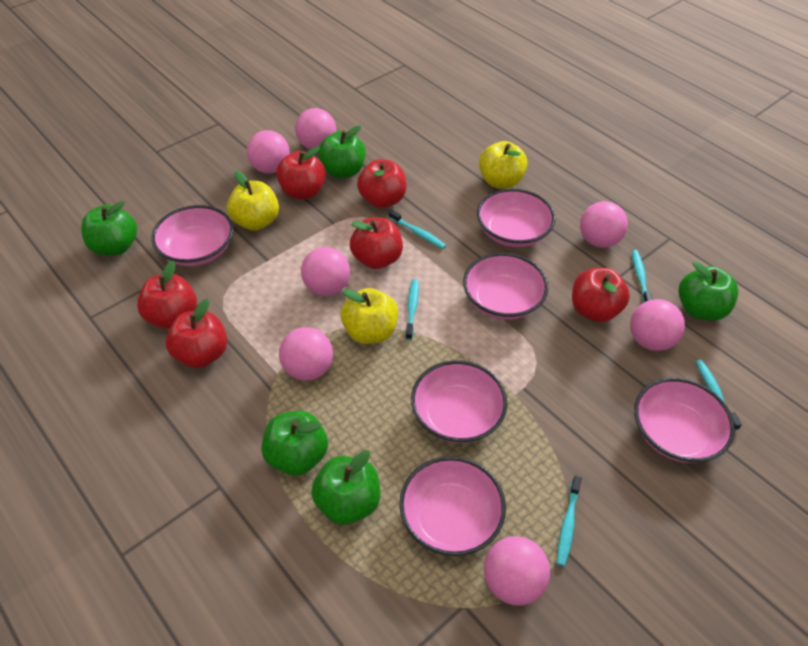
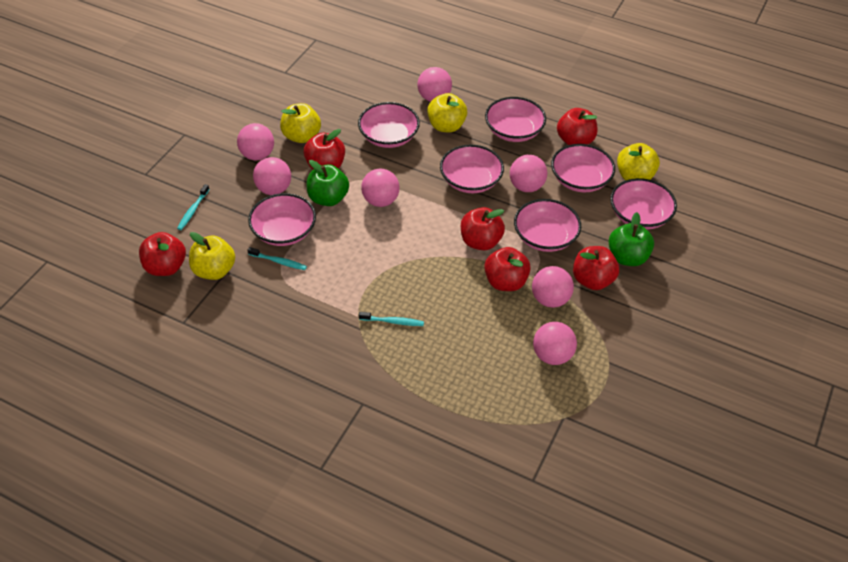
green apple: 5 -> 2
pink bowl: 6 -> 7
turquoise toothbrush: 5 -> 3
yellow apple: 3 -> 4

